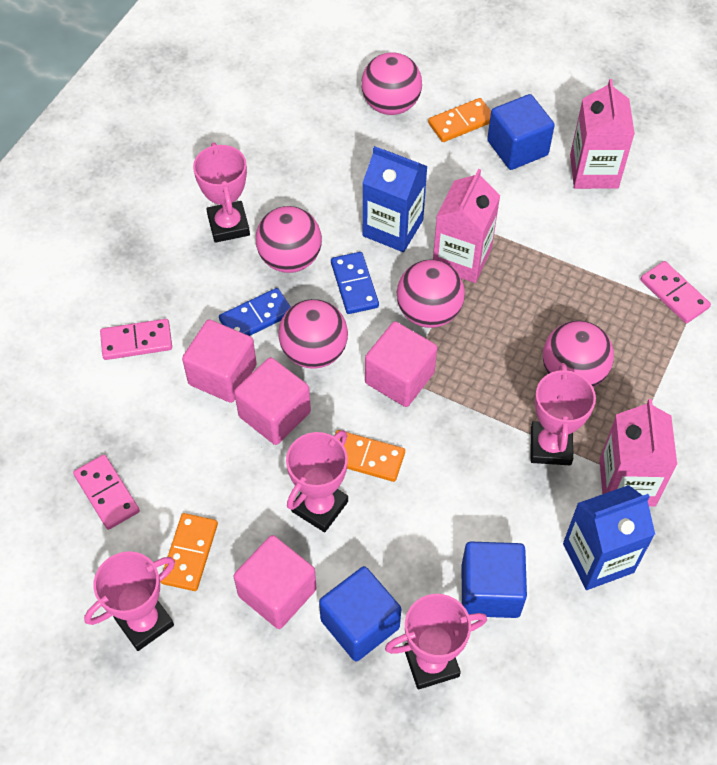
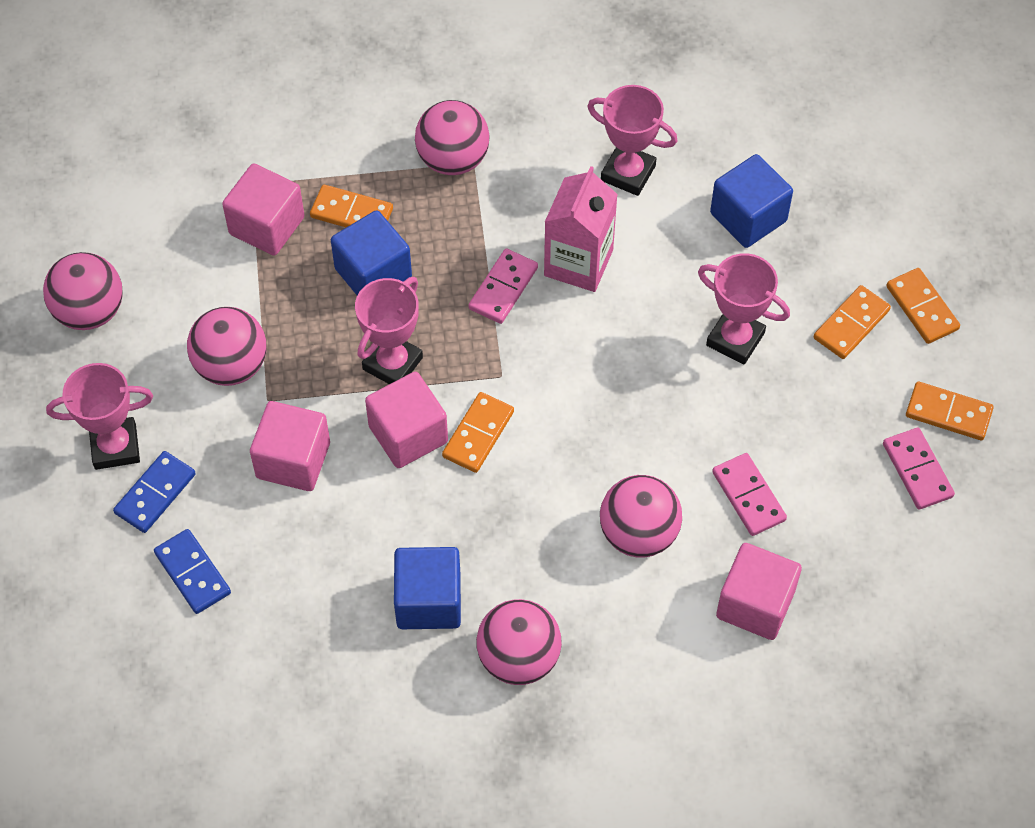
blue carton: 2 -> 0
orange domino: 3 -> 5
pink carton: 3 -> 1
pink trophy: 5 -> 4

